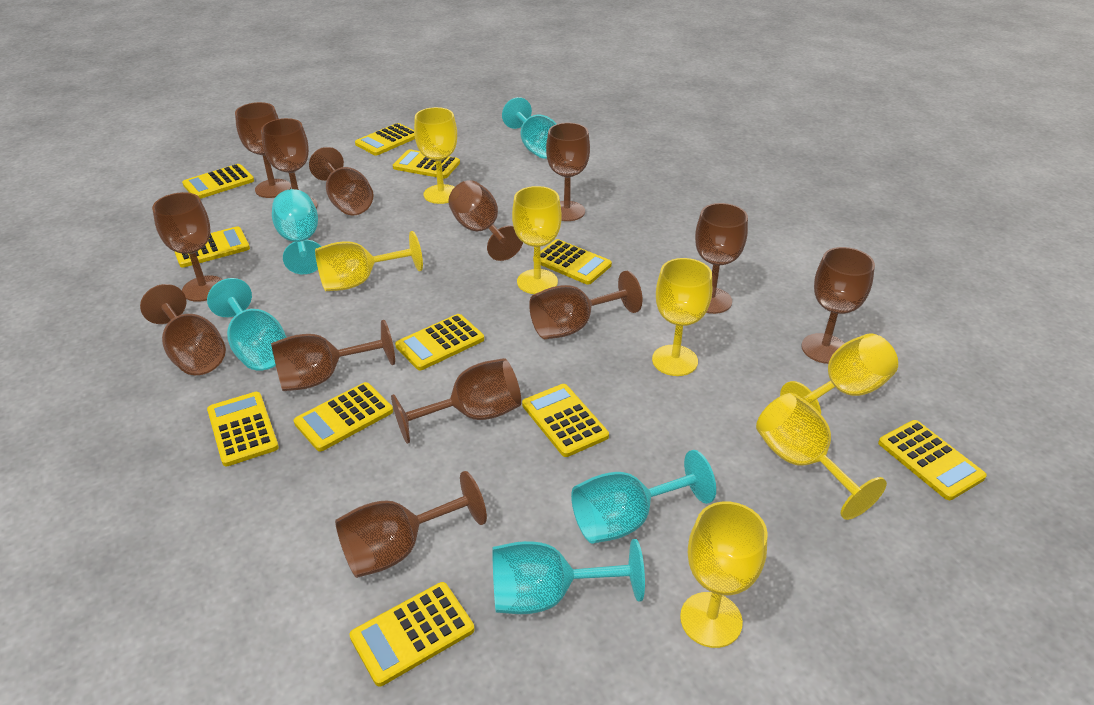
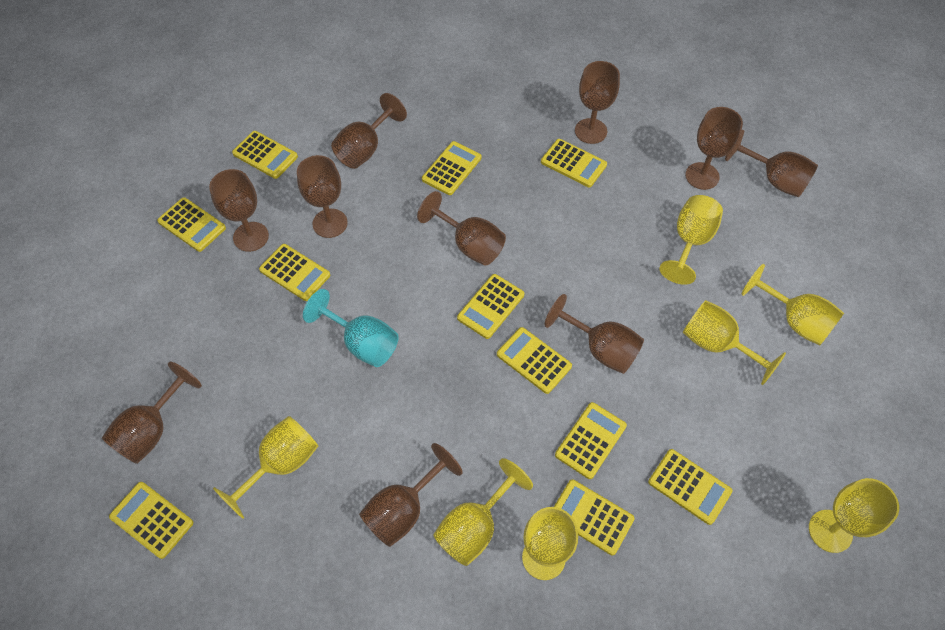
brown goblet: 13 -> 10
turquoise goblet: 5 -> 1

